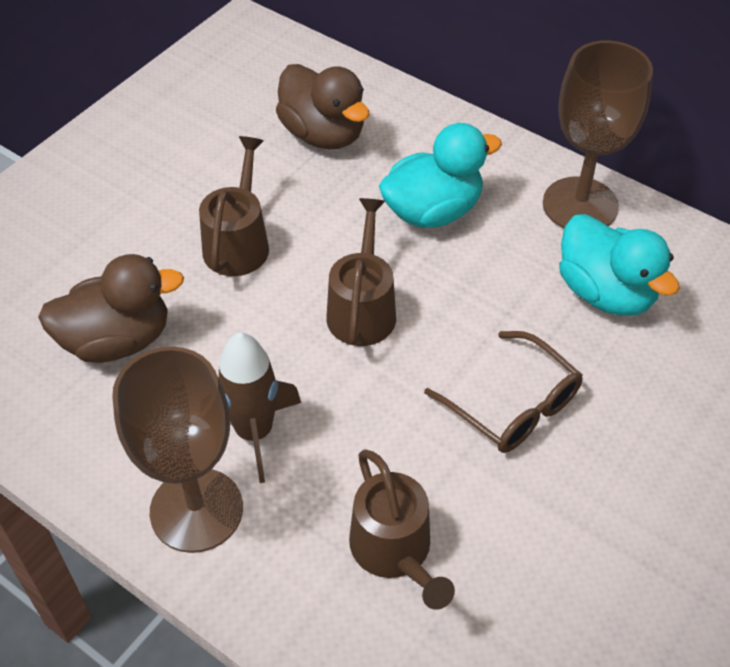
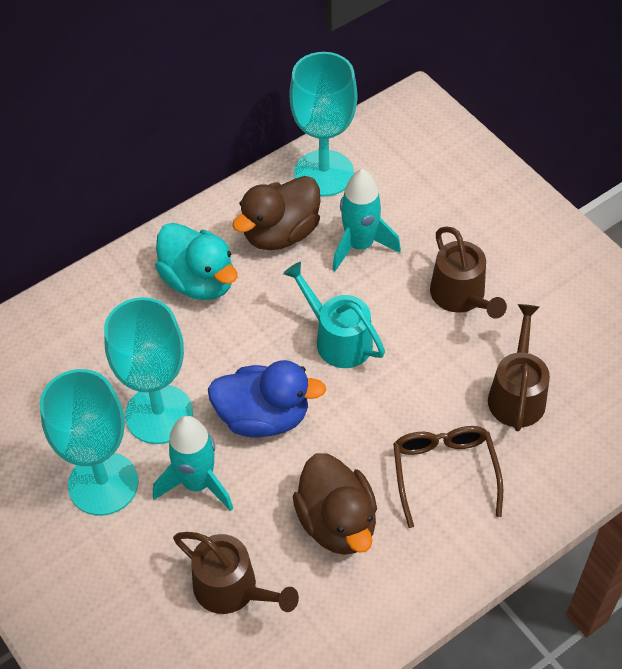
blue duck: 0 -> 1
brown goblet: 2 -> 0
brown rocket: 1 -> 0
turquoise duck: 2 -> 1
turquoise goblet: 0 -> 3
turquoise rocket: 0 -> 2
turquoise watering can: 0 -> 1

